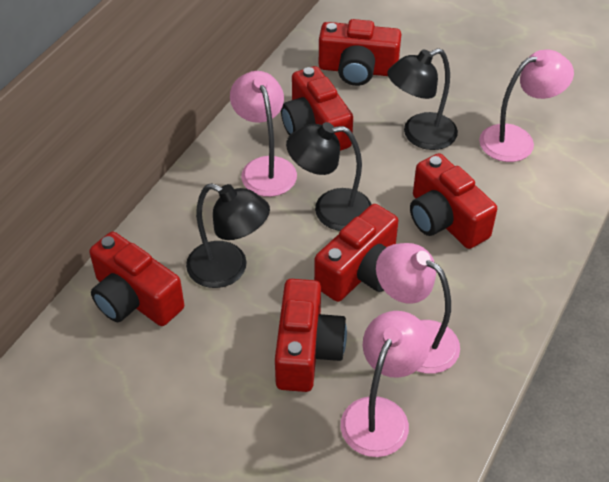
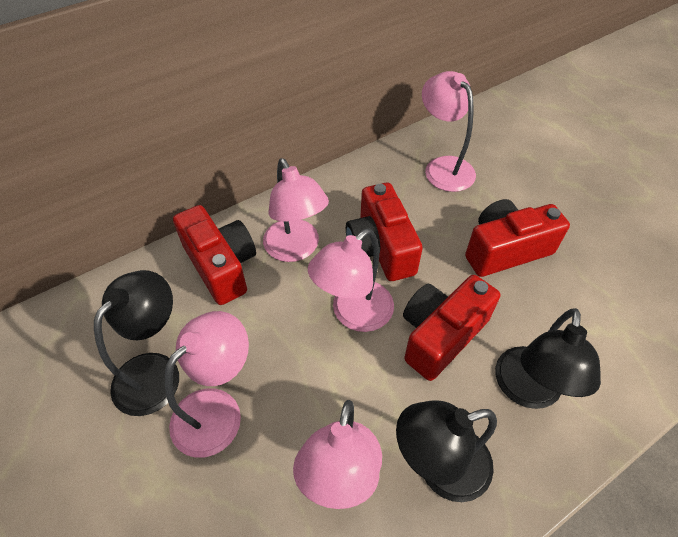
pink lamp: 4 -> 5
red camera: 6 -> 4

